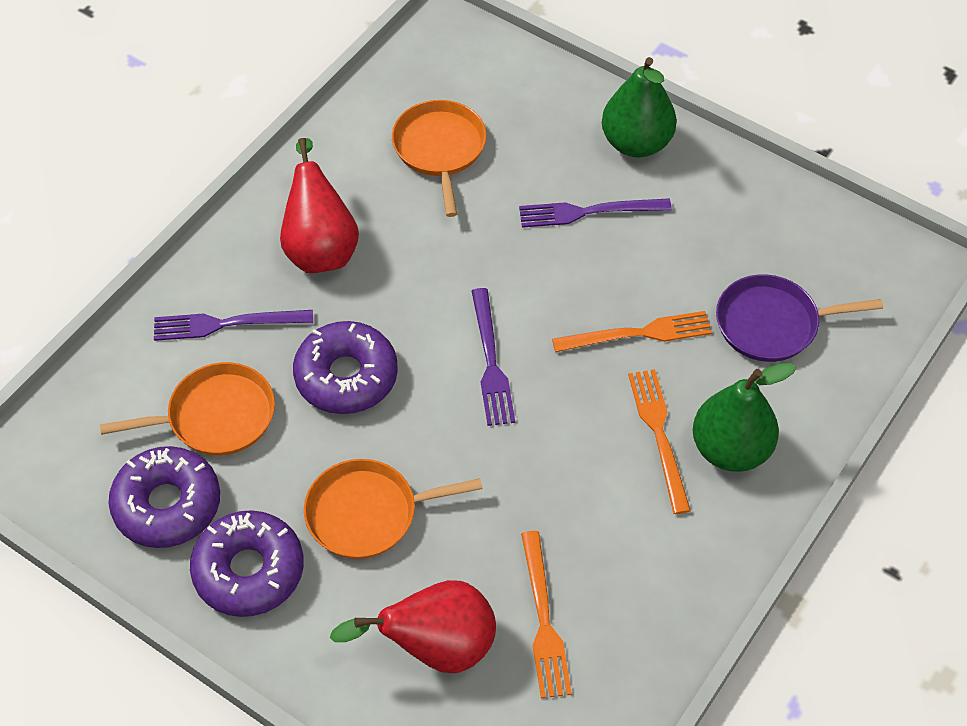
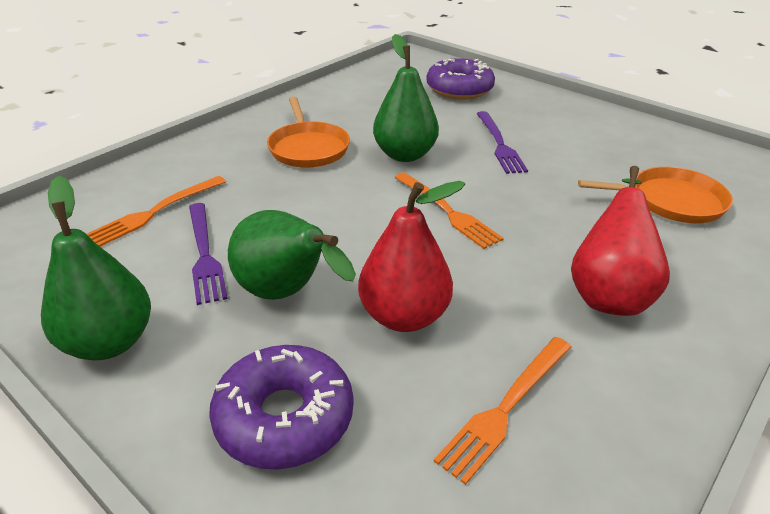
green pear: 2 -> 3
orange pan: 3 -> 2
purple donut: 3 -> 2
purple fork: 3 -> 2
purple pan: 1 -> 0

